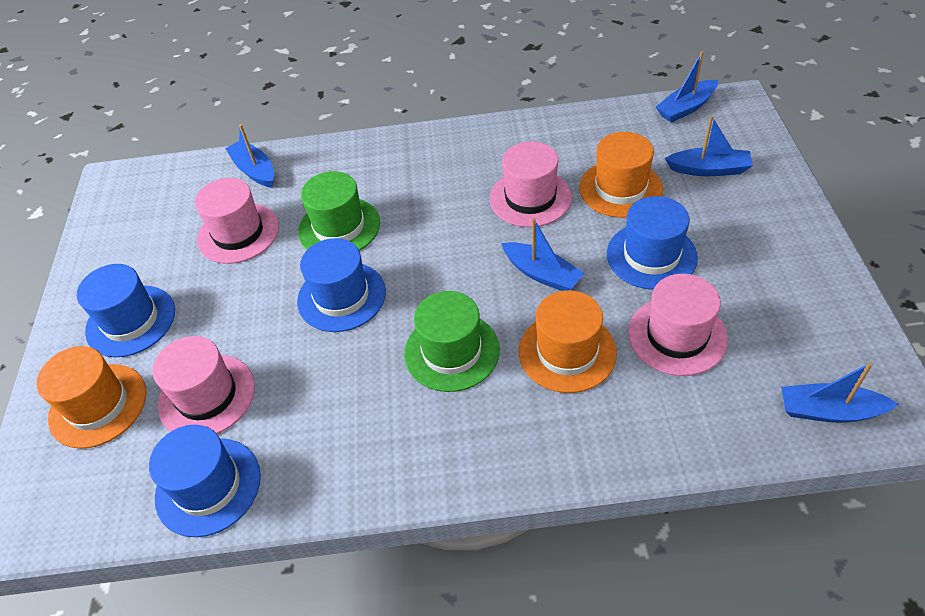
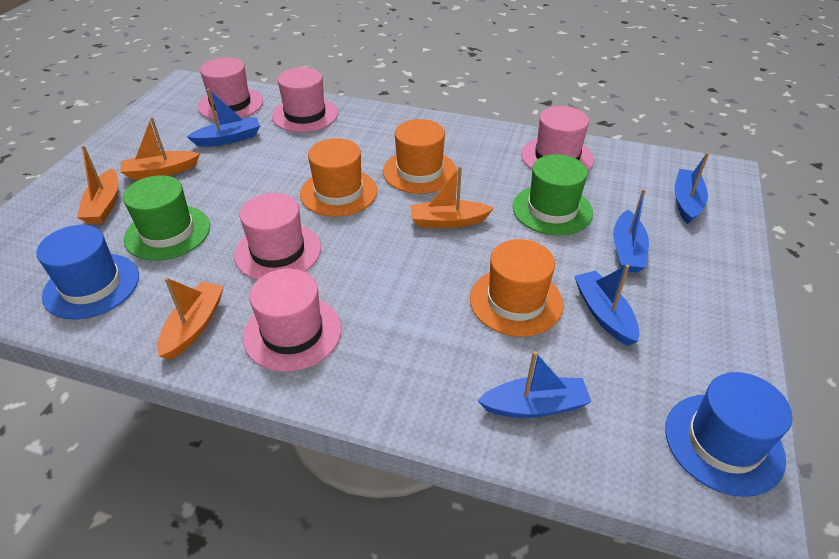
blue hat: 4 -> 2
orange boat: 0 -> 4
pink hat: 4 -> 5

